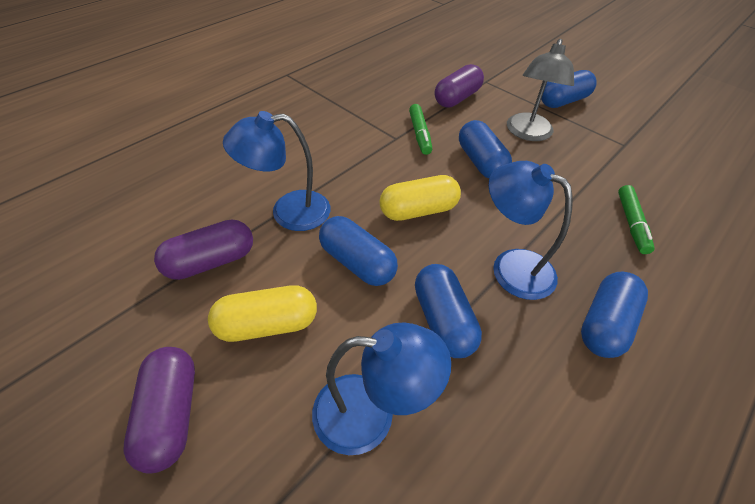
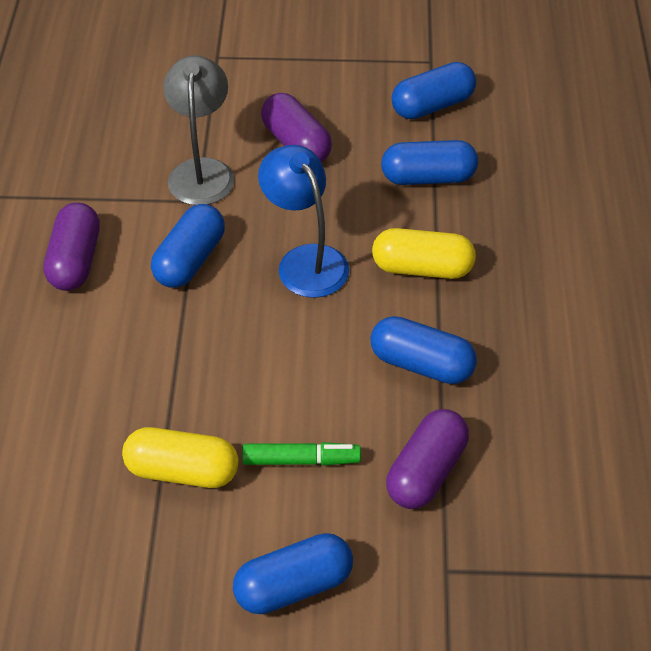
blue lamp: 3 -> 1
green marker: 2 -> 1

